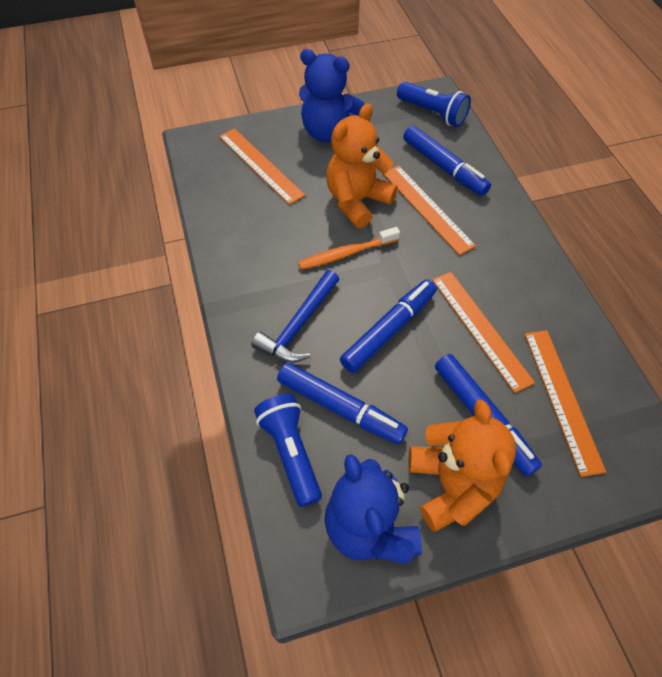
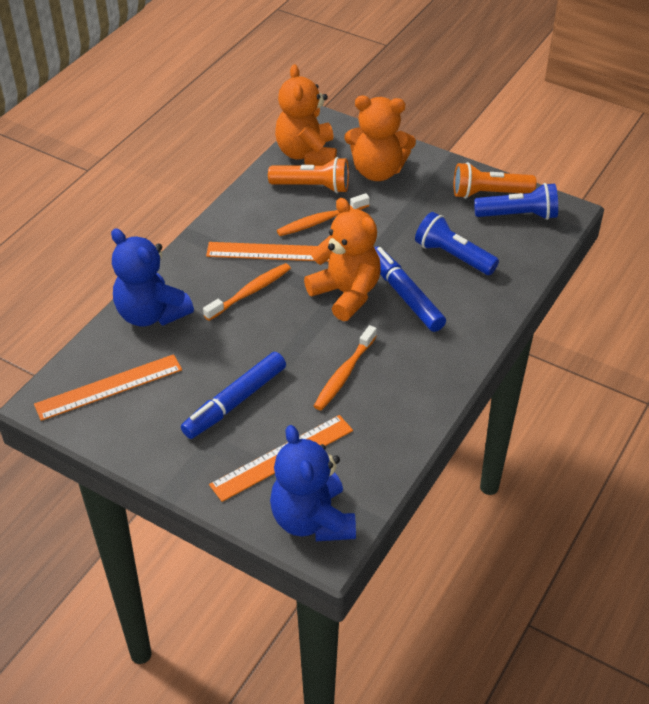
blue hammer: 1 -> 0
blue marker: 4 -> 2
orange flashlight: 0 -> 2
orange ruler: 4 -> 3
orange teddy bear: 2 -> 3
orange toothbrush: 1 -> 3

